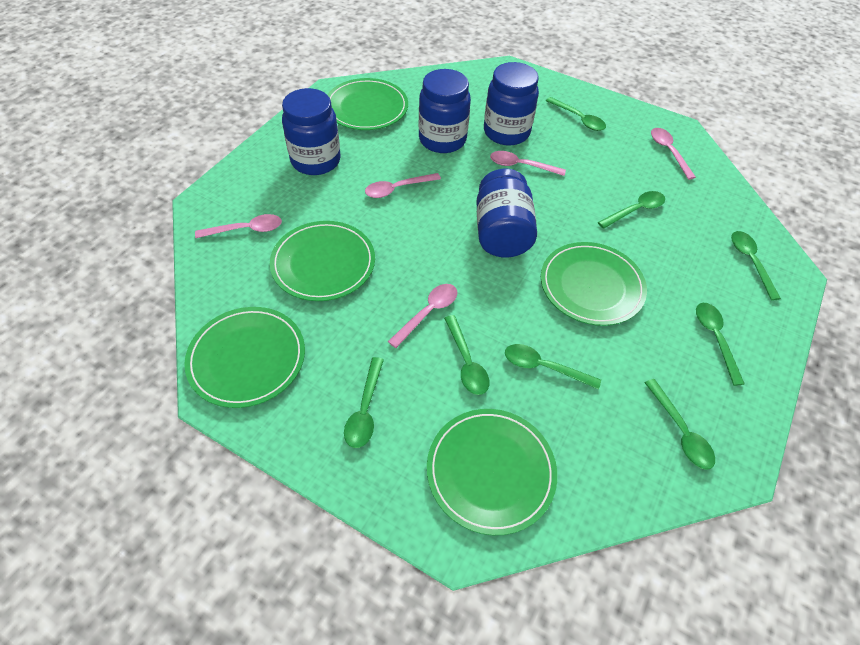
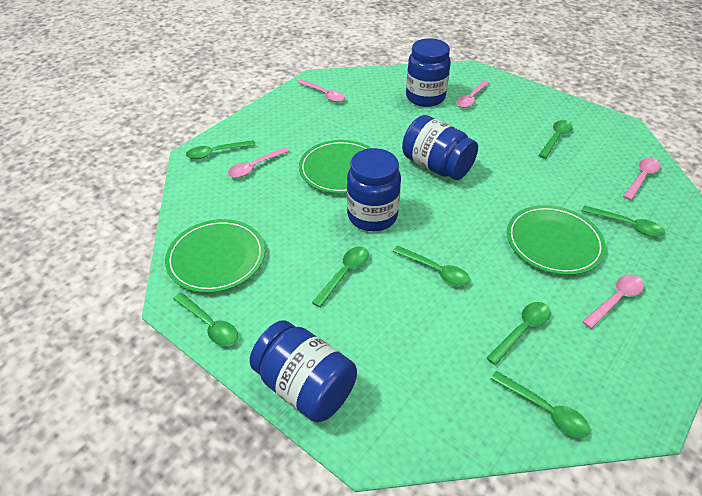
green plate: 5 -> 3

